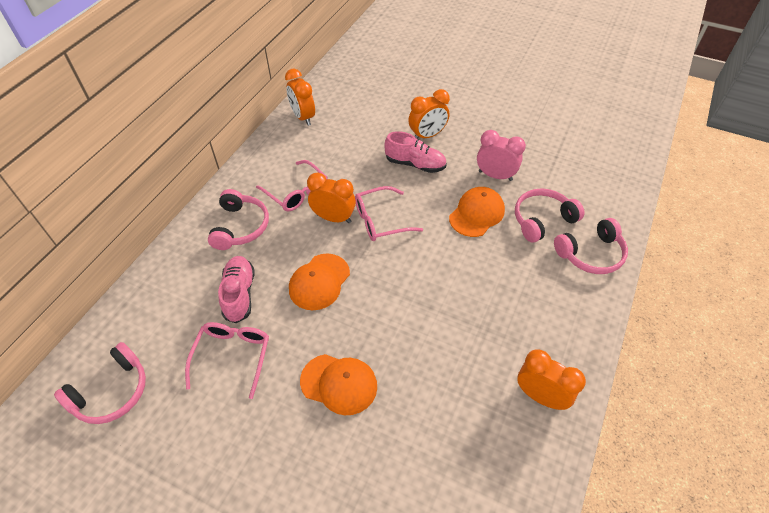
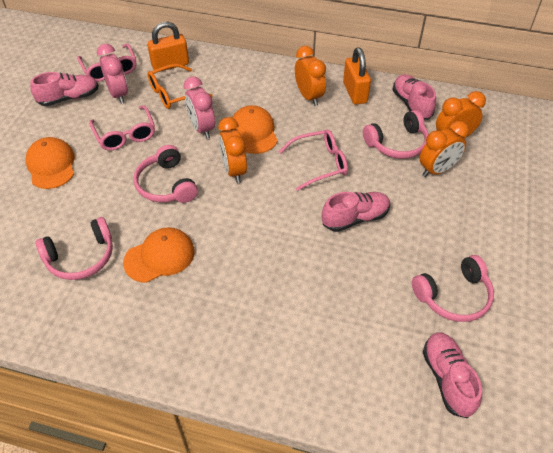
orange glasses: 0 -> 1
orange padlock: 0 -> 2
pink clock: 1 -> 2
pink shoe: 2 -> 4

